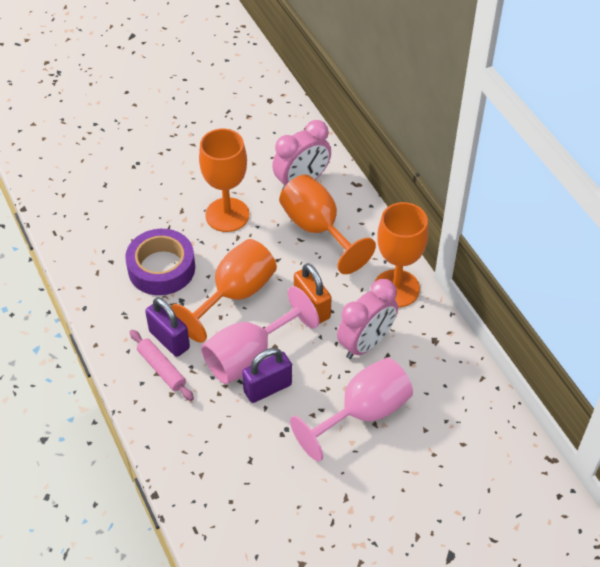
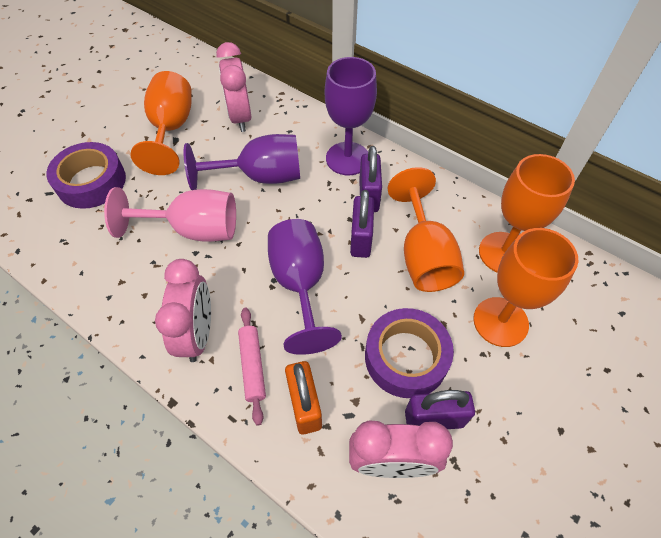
pink clock: 2 -> 3
pink goblet: 2 -> 1
purple goblet: 0 -> 3
purple padlock: 2 -> 3
purple tape: 1 -> 2

